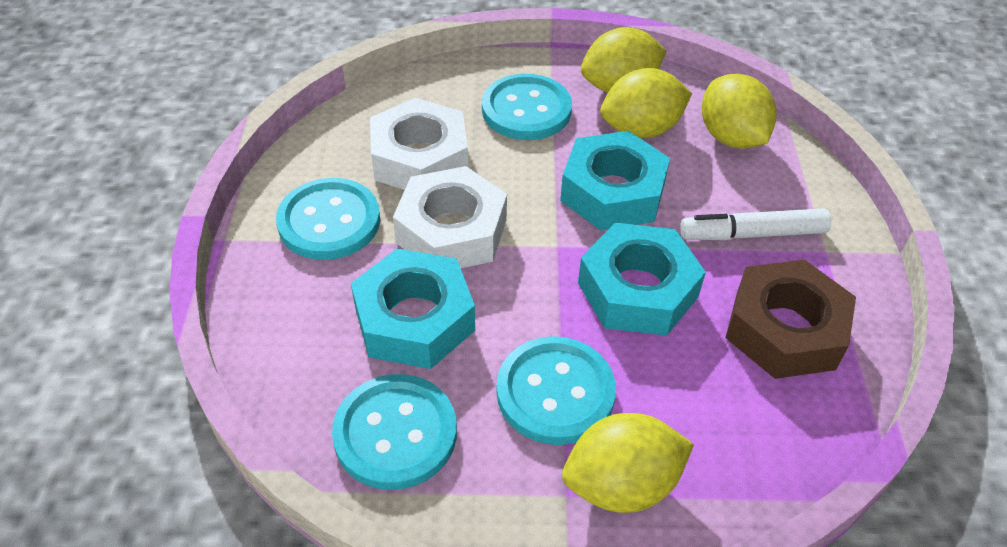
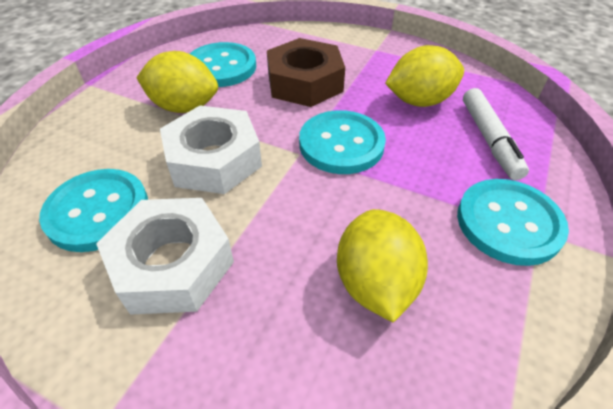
turquoise nut: 3 -> 0
yellow lemon: 4 -> 3

